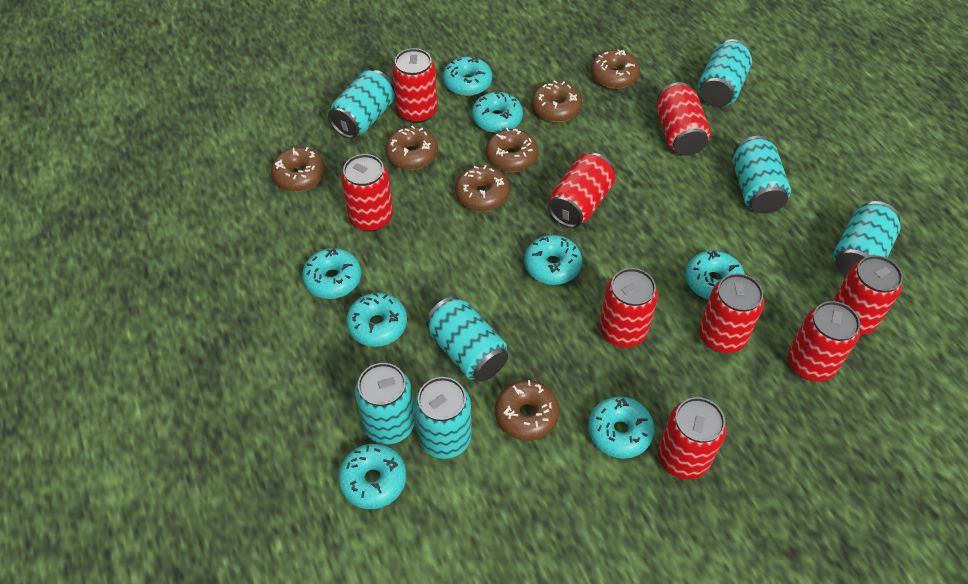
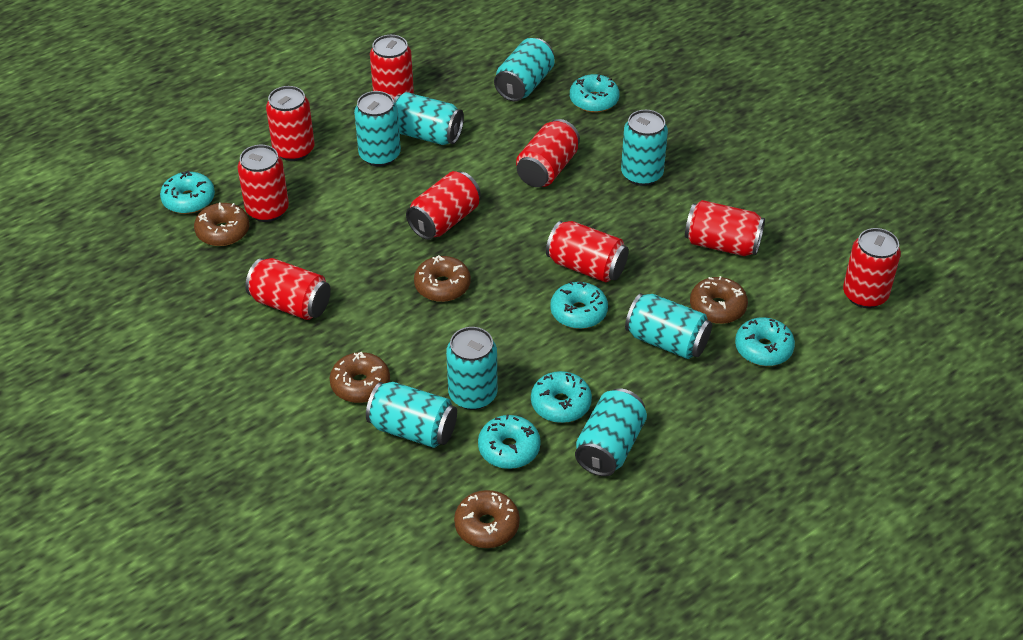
brown donut: 7 -> 5
turquoise can: 7 -> 8
turquoise donut: 8 -> 6

